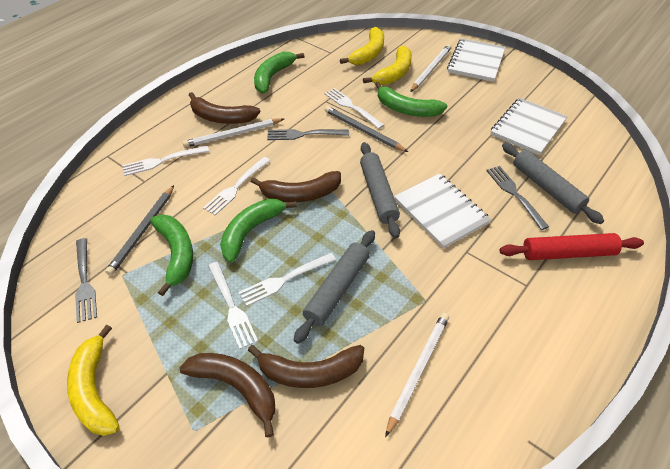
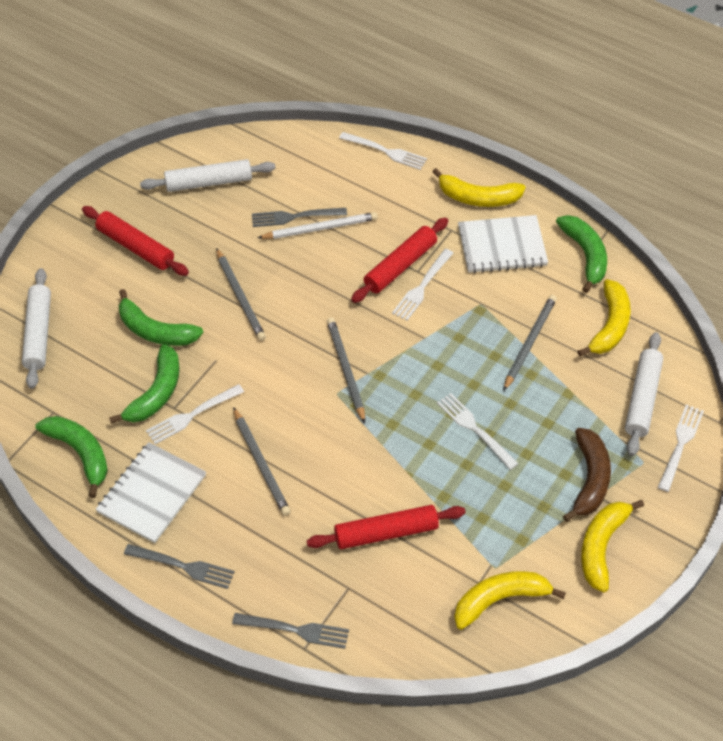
brown banana: 4 -> 1
grey pencil: 2 -> 4
grey rolling pin: 3 -> 0
red rolling pin: 1 -> 3
white notebook: 3 -> 2
white pencil: 3 -> 1
white rolling pin: 0 -> 3
yellow banana: 3 -> 4

